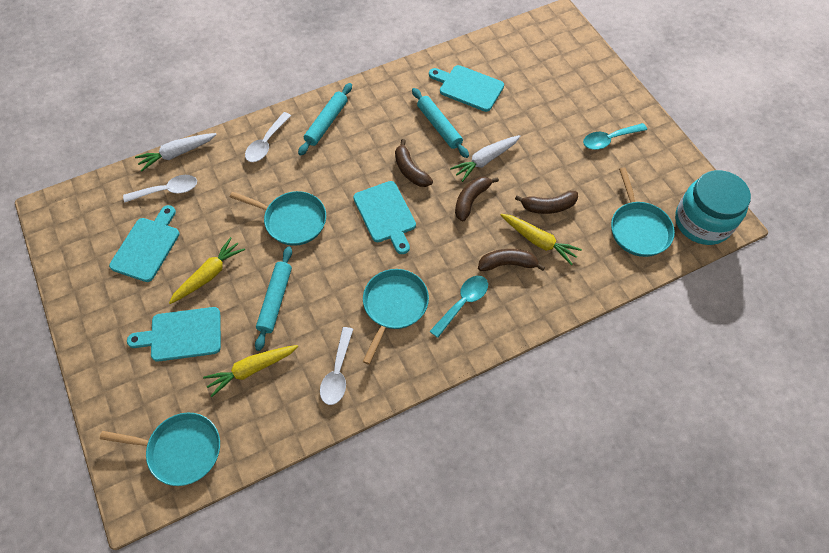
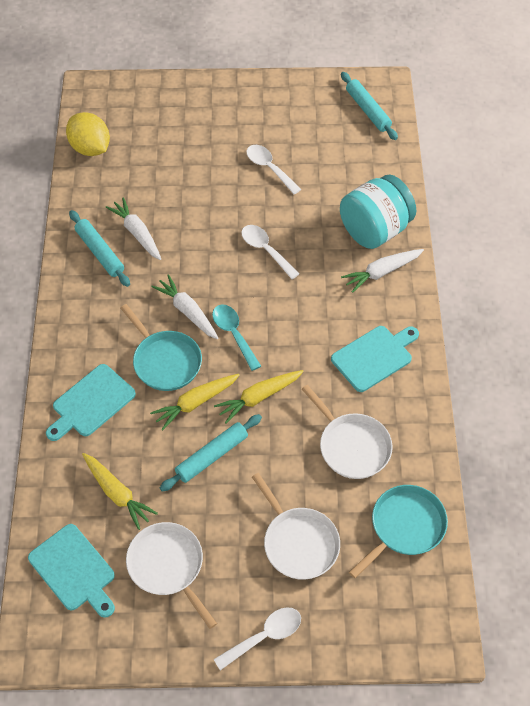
brown banana: 4 -> 0
turquoise cutting board: 4 -> 3
turquoise pan: 4 -> 2
turquoise spoon: 2 -> 1
white carrot: 2 -> 3
white pan: 0 -> 3
yellow lemon: 0 -> 1

